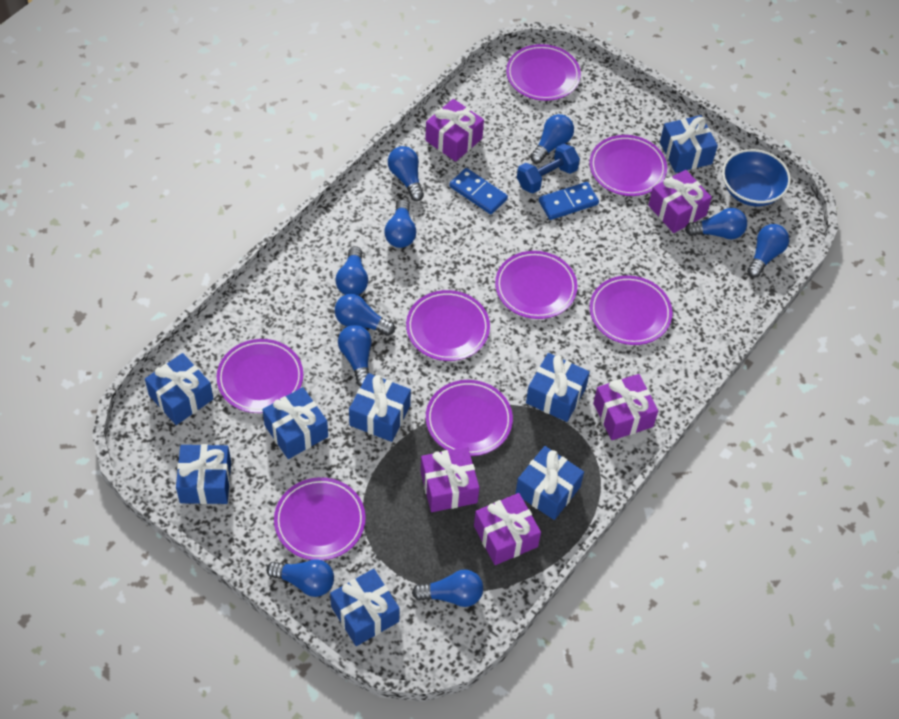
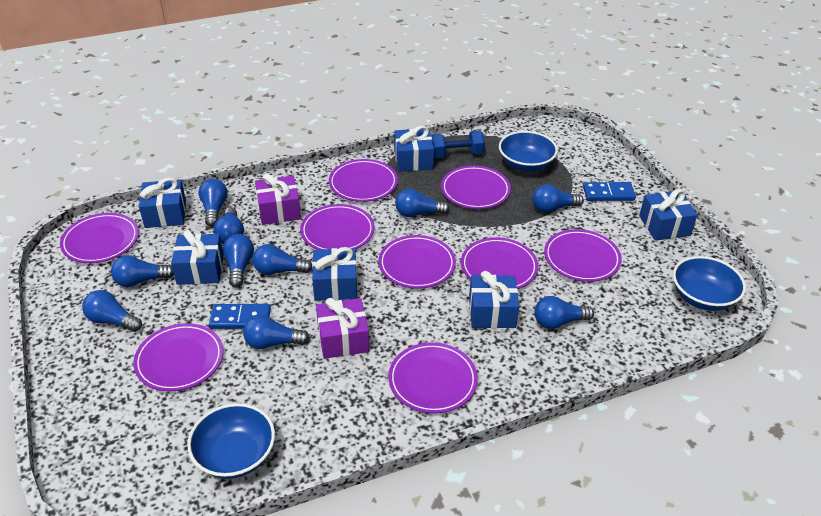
blue bowl: 1 -> 3
blue gift: 8 -> 6
purple gift: 5 -> 2
purple plate: 8 -> 9

